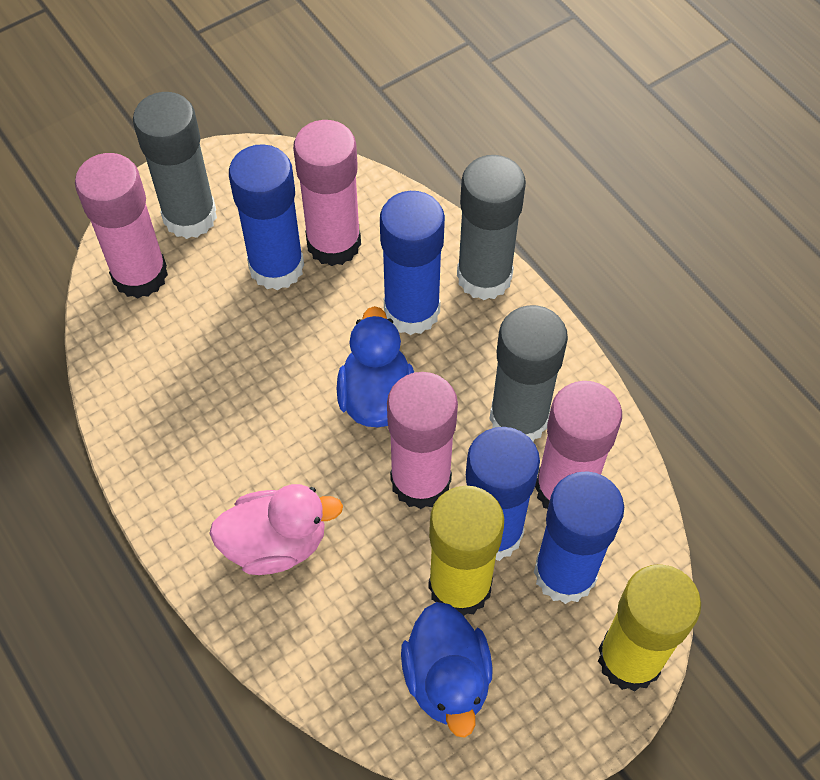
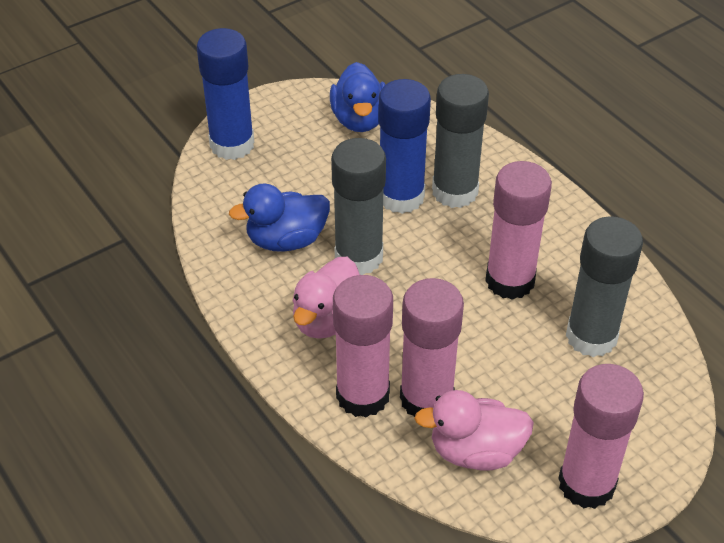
blue glue stick: 4 -> 2
pink duck: 1 -> 2
yellow glue stick: 2 -> 0

